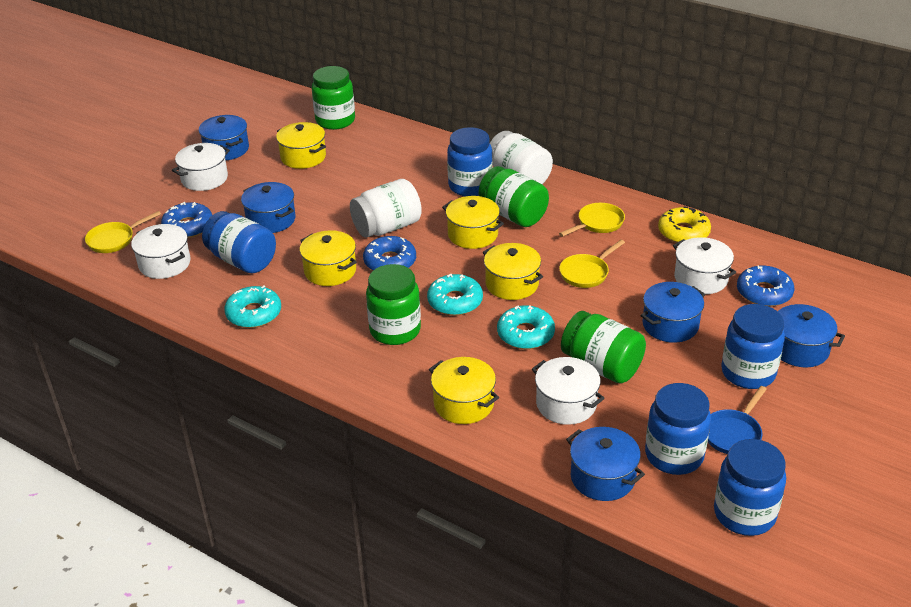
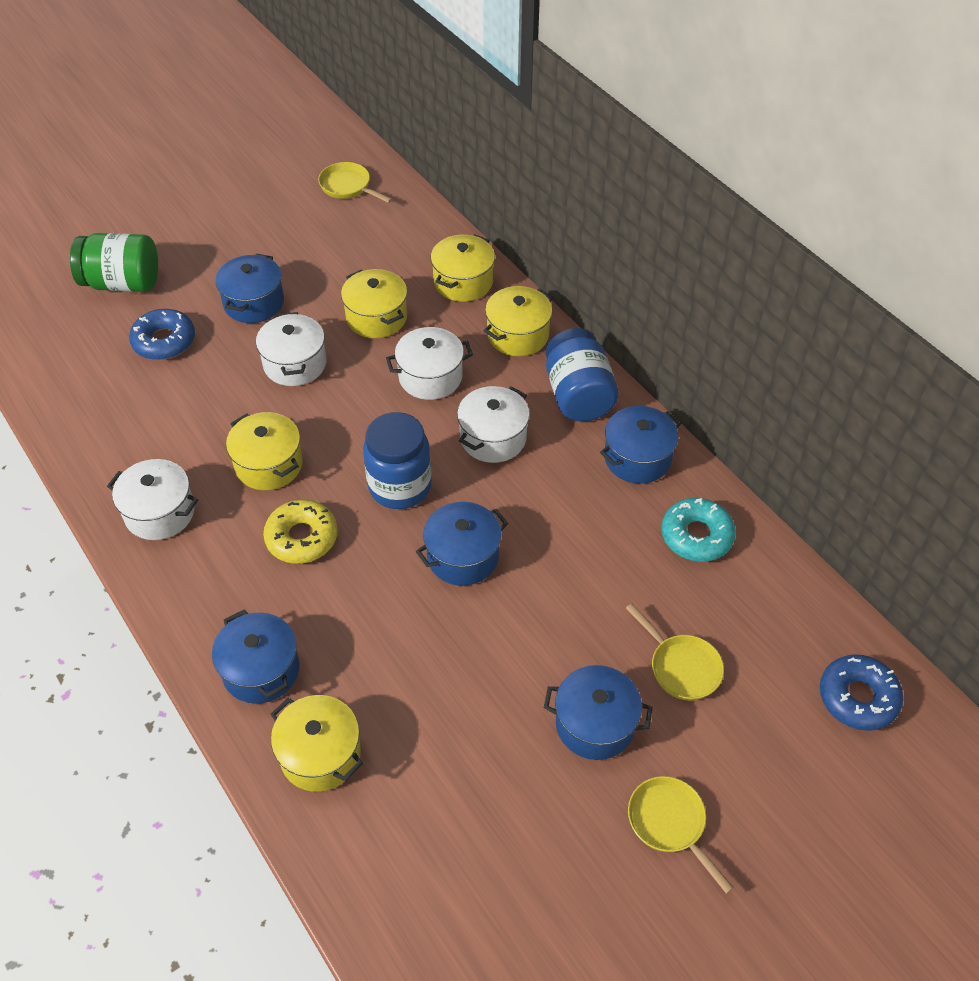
blue donut: 3 -> 2
blue jar: 5 -> 2
blue pan: 1 -> 0
green jar: 4 -> 1
turquoise donut: 3 -> 1
white jar: 2 -> 0

